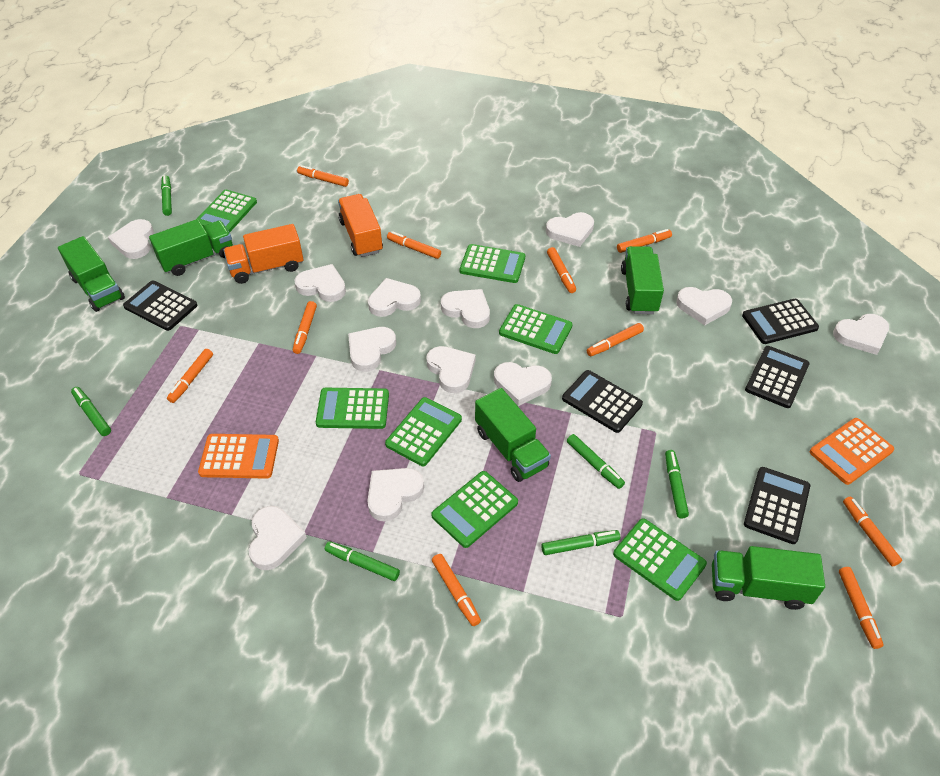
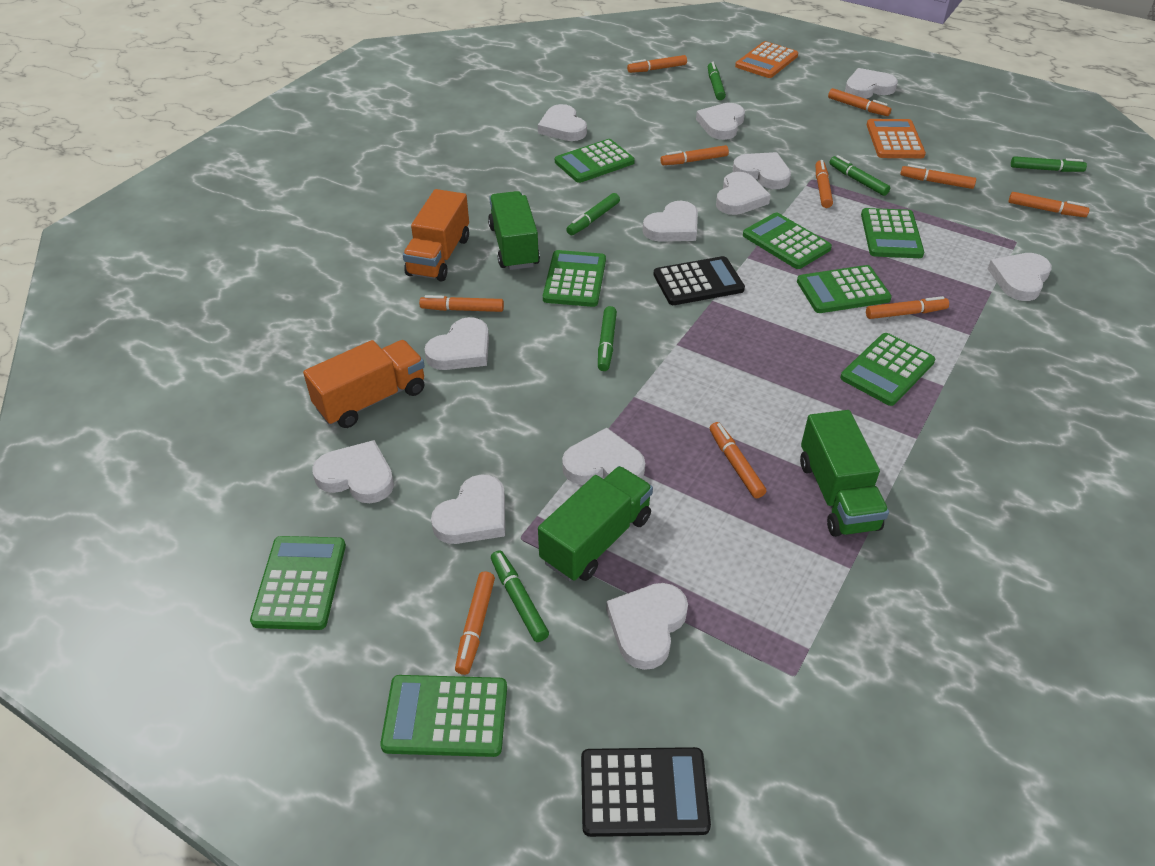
black calculator: 5 -> 2
green calculator: 7 -> 8
green truck: 5 -> 3

